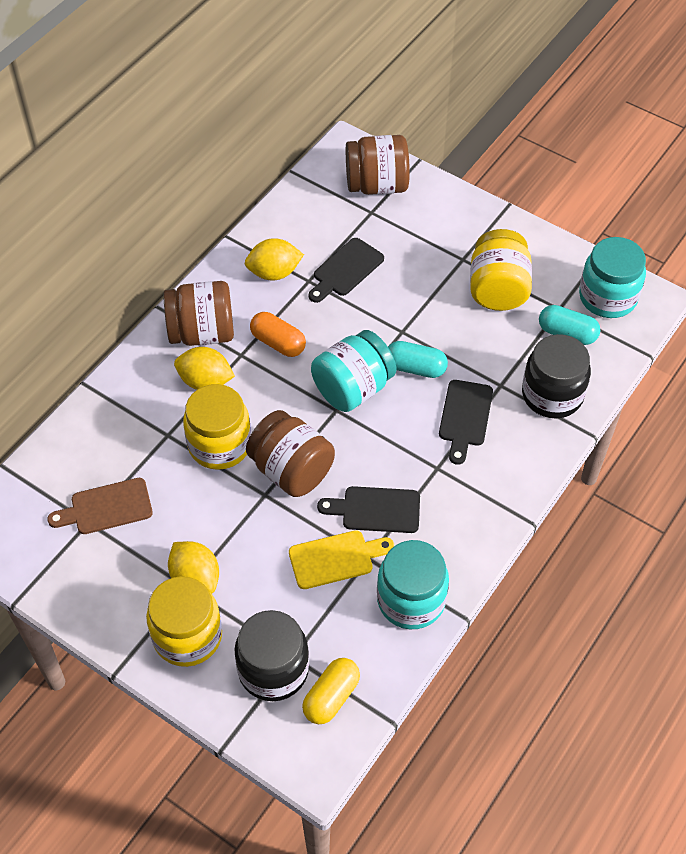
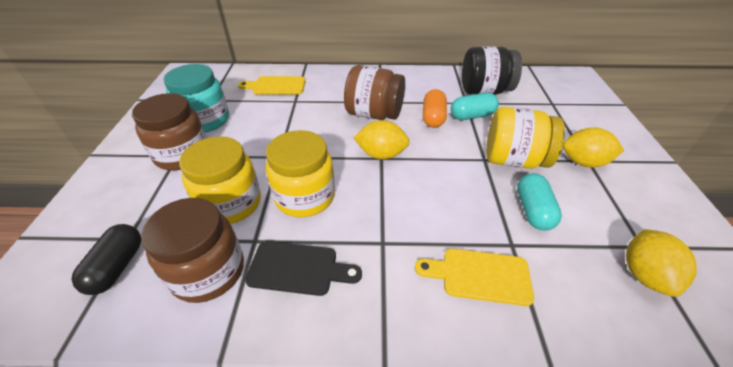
black capsule: 0 -> 1
black cutting board: 3 -> 1
black jar: 2 -> 1
brown cutting board: 1 -> 0
turquoise jar: 3 -> 1
yellow capsule: 1 -> 0
yellow cutting board: 1 -> 2

